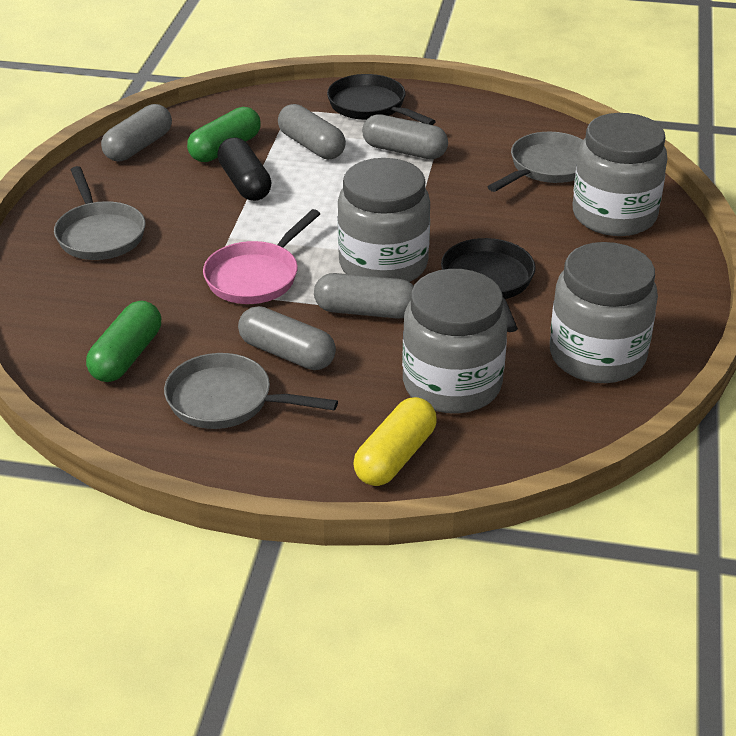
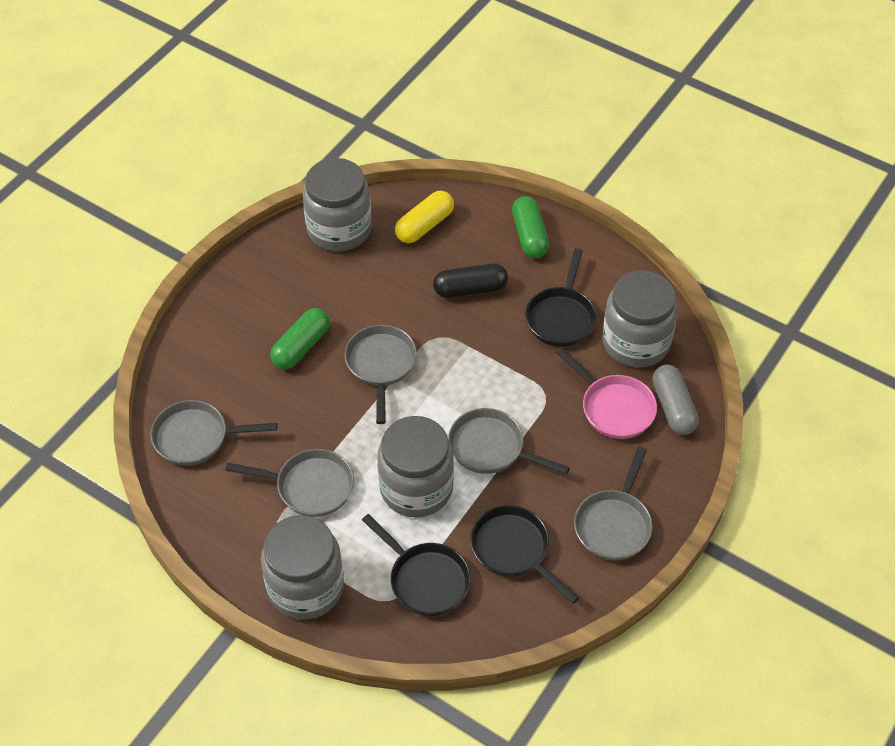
black pan: 2 -> 3
grey capsule: 5 -> 1
grey pan: 3 -> 5

